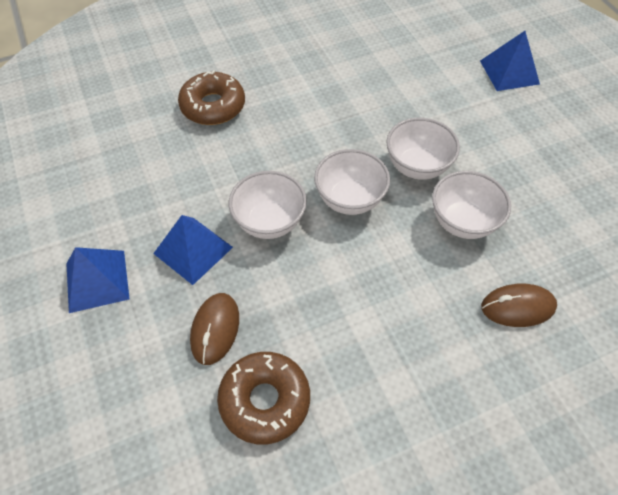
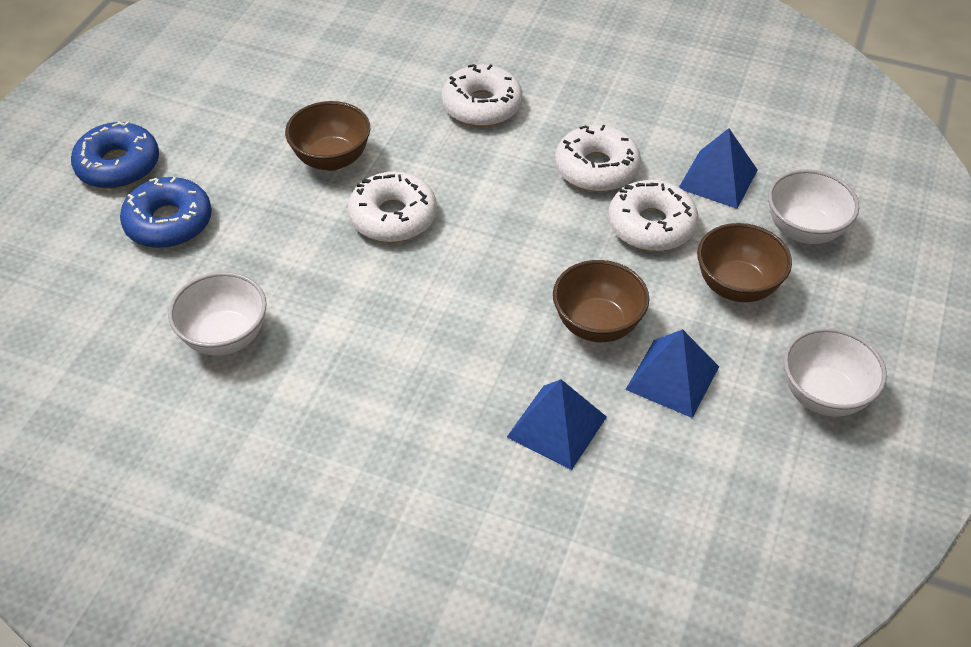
blue donut: 0 -> 2
brown bowl: 0 -> 3
brown donut: 2 -> 0
brown mouse: 2 -> 0
white bowl: 4 -> 3
white donut: 0 -> 4

